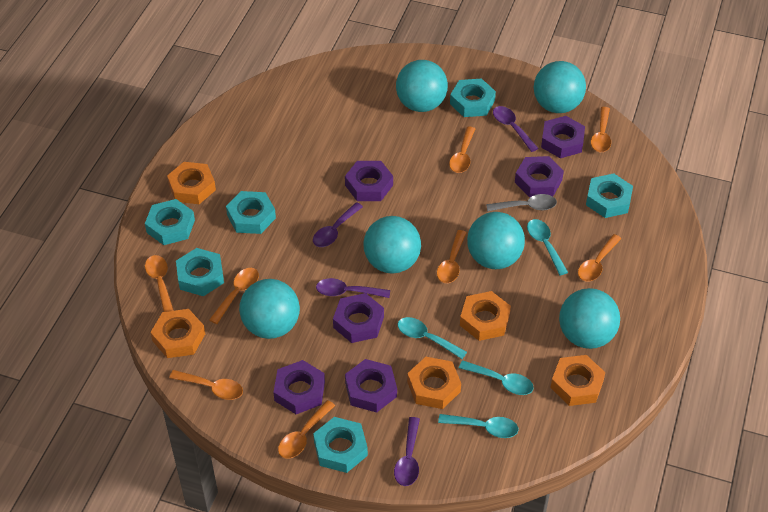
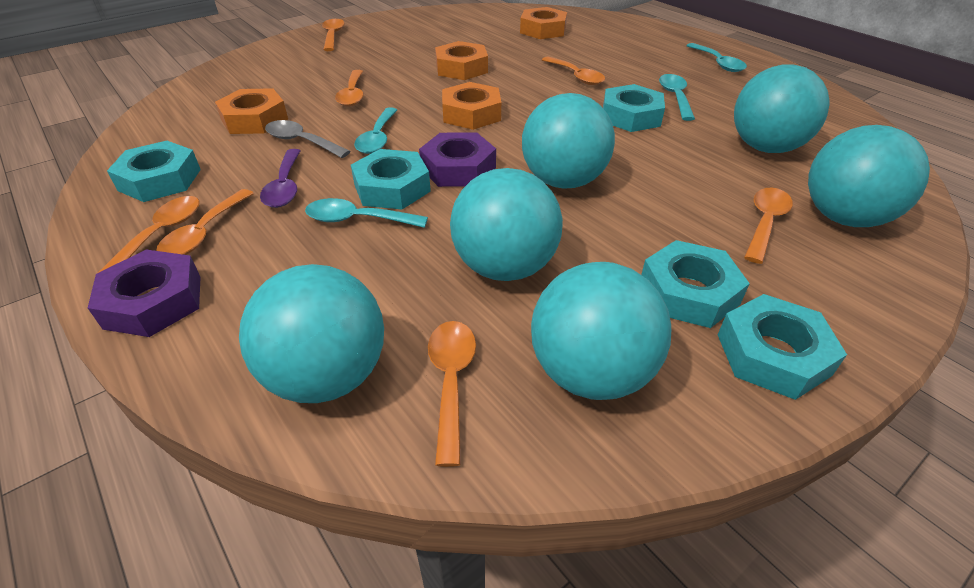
orange nut: 5 -> 4
orange spoon: 8 -> 7
purple nut: 6 -> 2
purple spoon: 4 -> 1
turquoise nut: 6 -> 5

